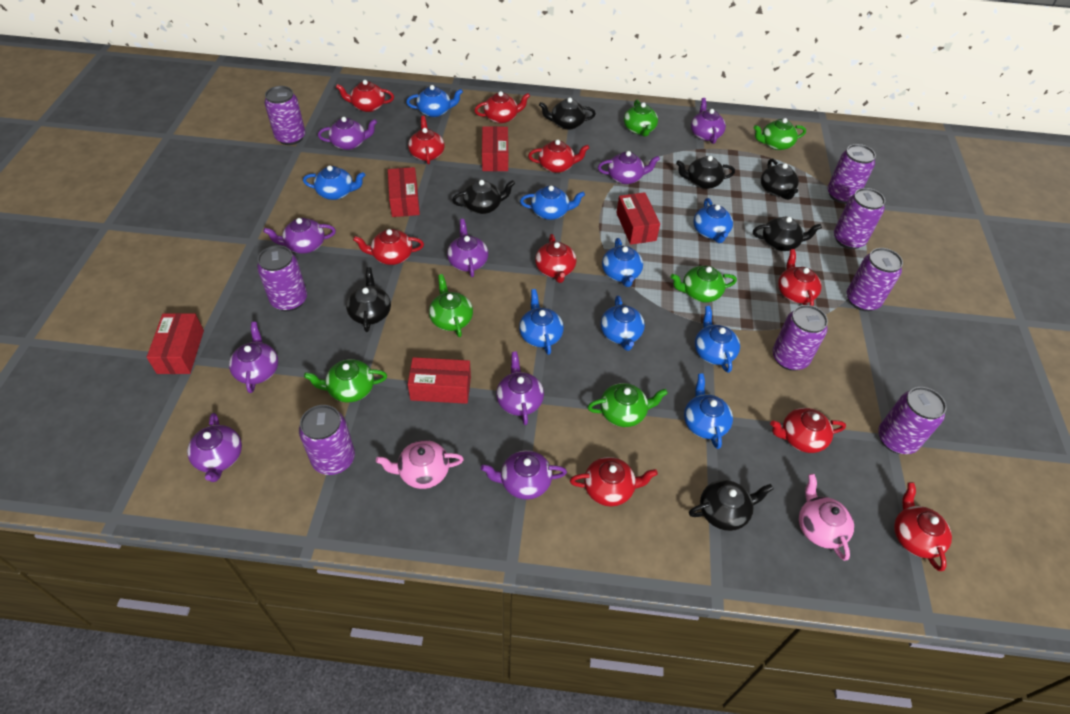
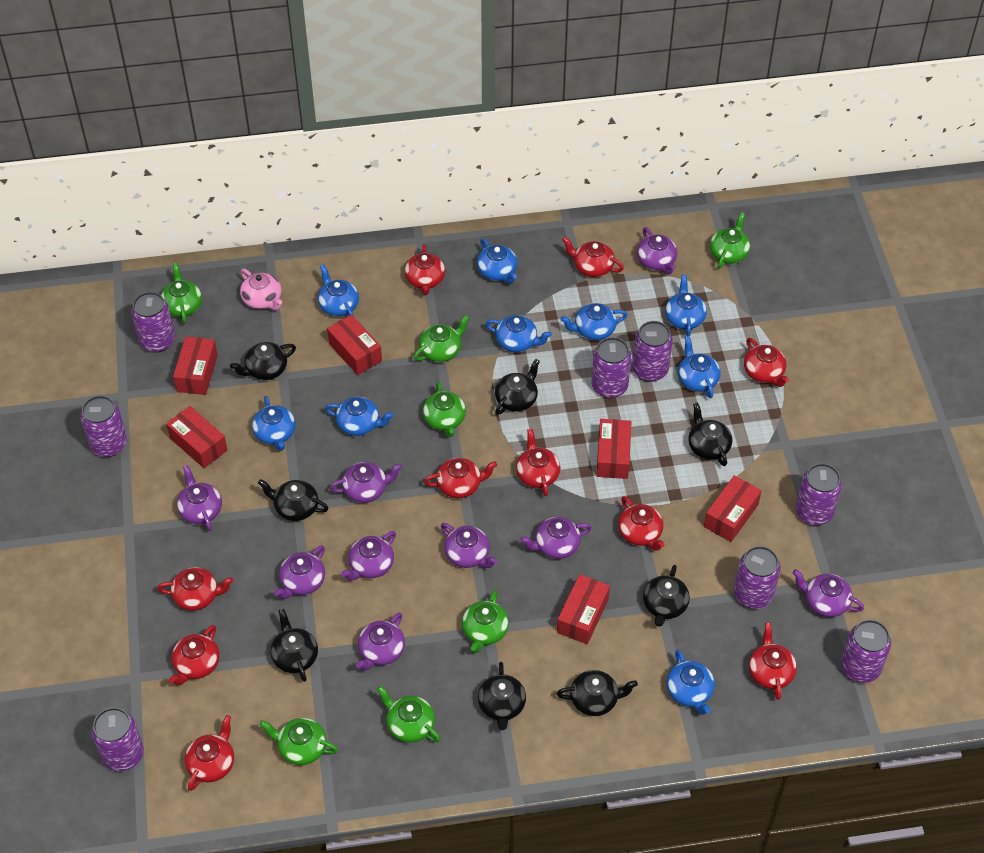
black teapot: 7 -> 8
green teapot: 6 -> 7
pink teapot: 2 -> 1
red box: 5 -> 6

